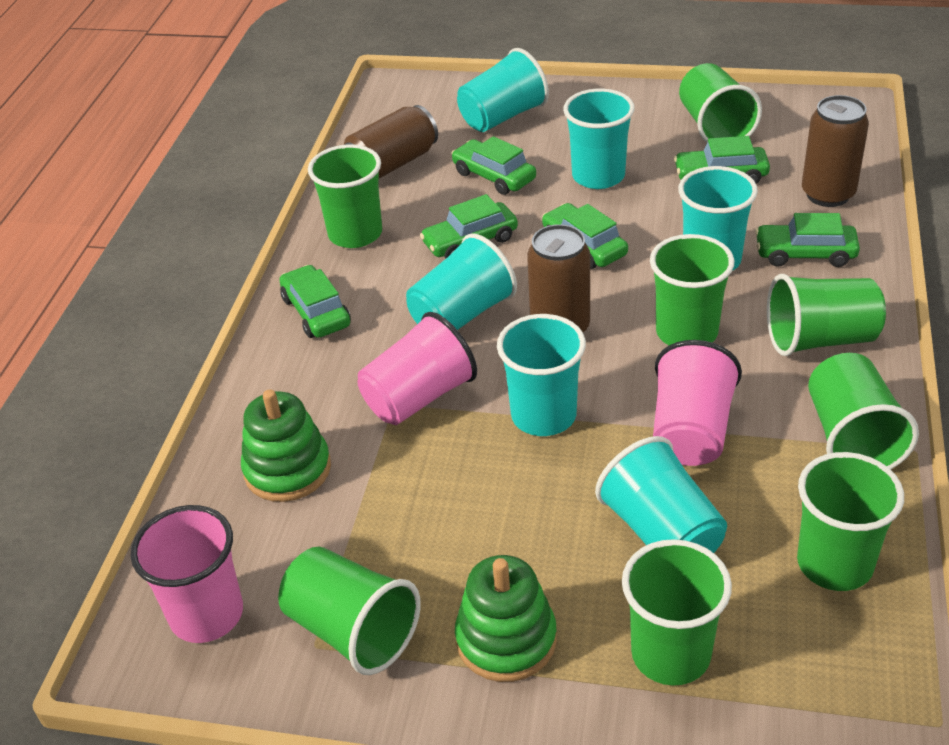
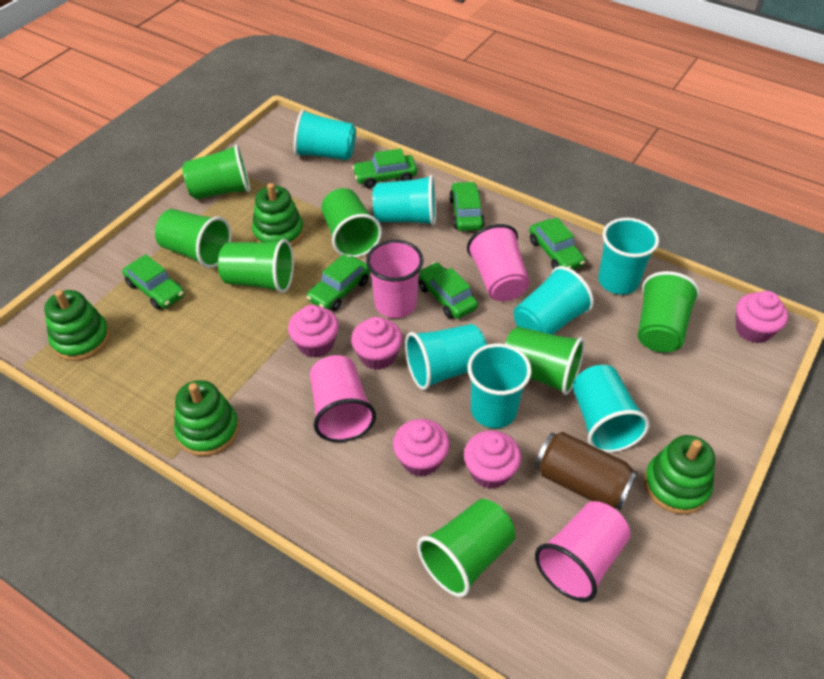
brown can: 3 -> 1
green cup: 8 -> 7
green stacking toy: 2 -> 4
pink cup: 3 -> 4
pink cupcake: 0 -> 5
turquoise cup: 6 -> 7

